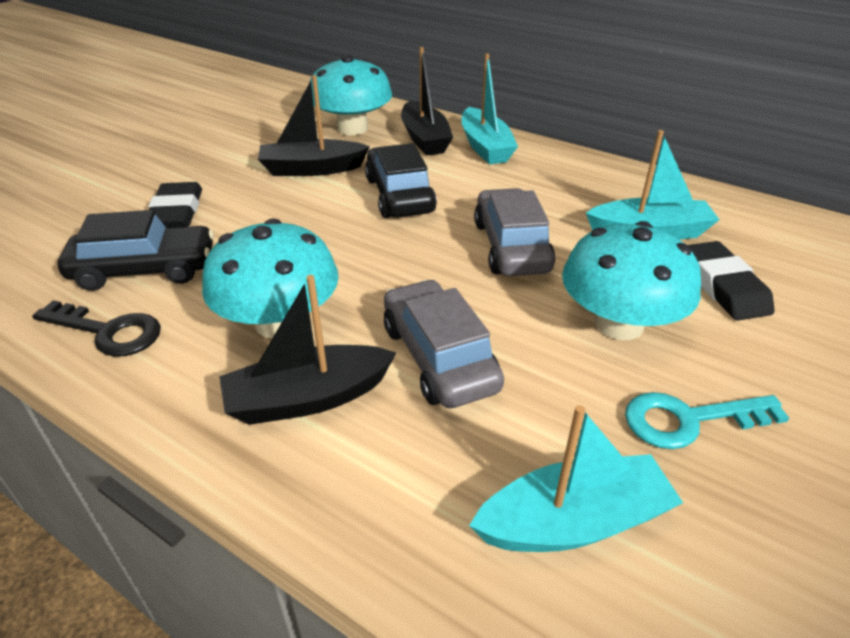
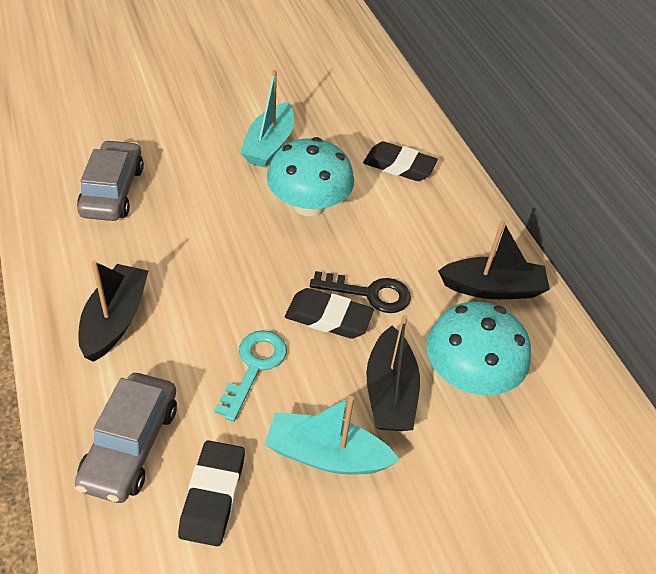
black car: 2 -> 0
black eraser: 2 -> 3
turquoise boat: 3 -> 2
turquoise mushroom: 3 -> 2

